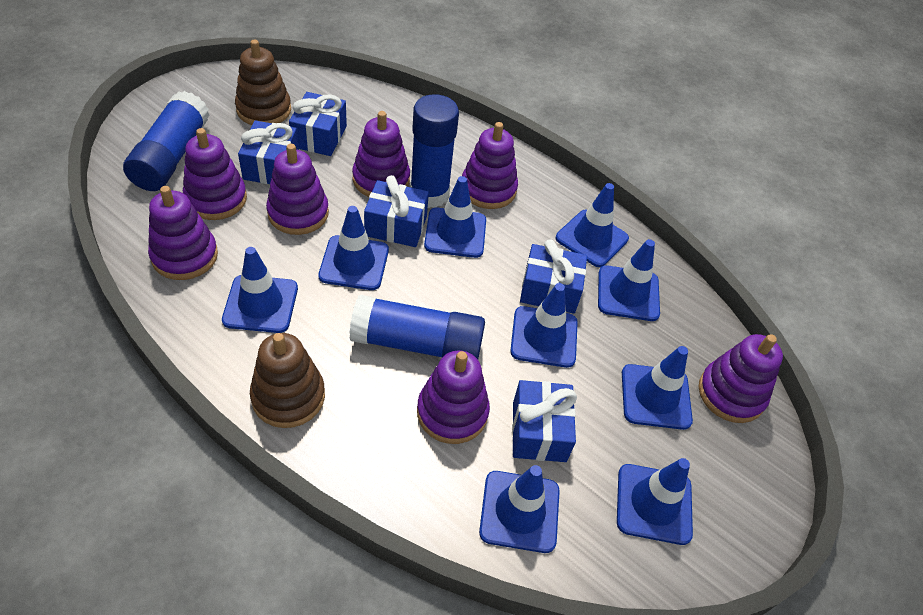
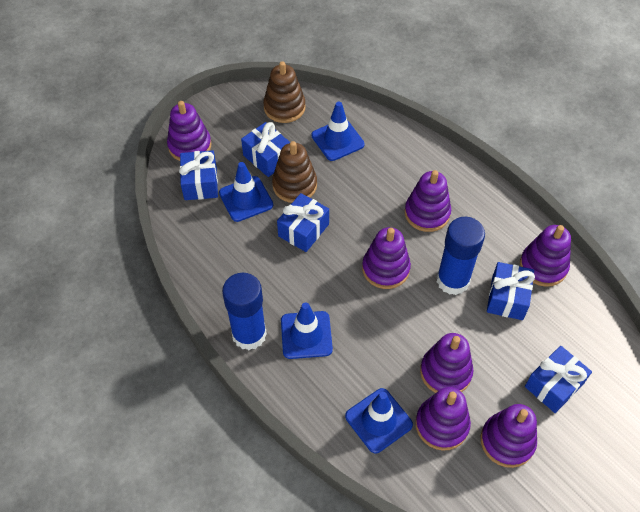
blue glue stick: 3 -> 2
blue traffic cone: 9 -> 4

